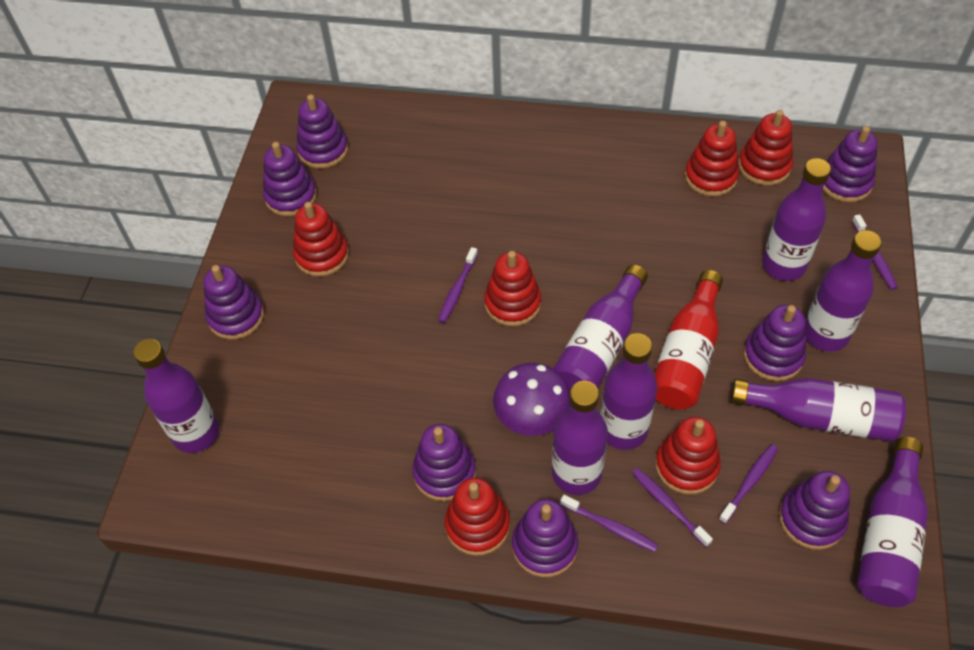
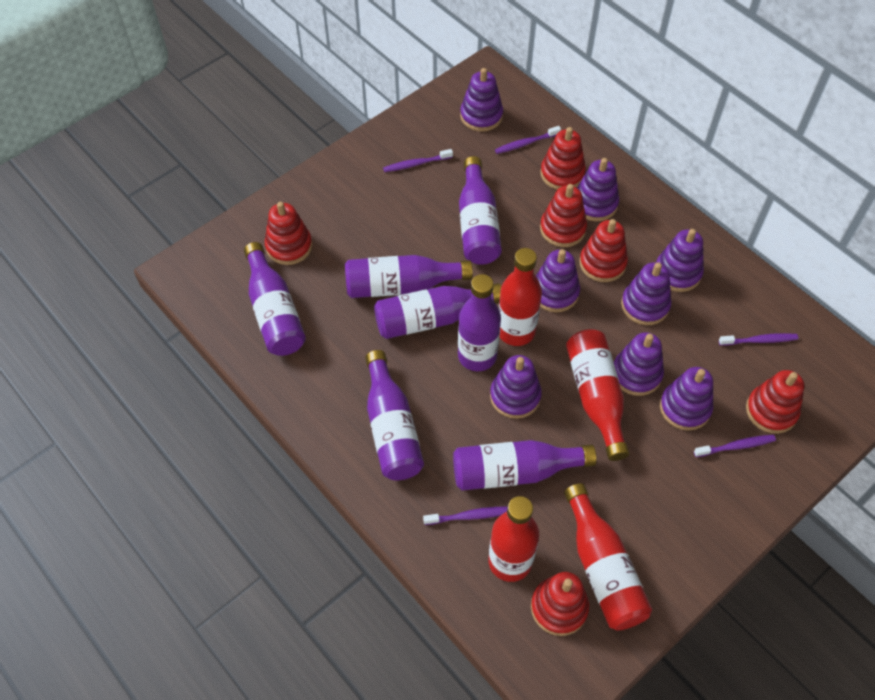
purple bottle: 8 -> 7
purple mushroom: 1 -> 0
red bottle: 1 -> 4

